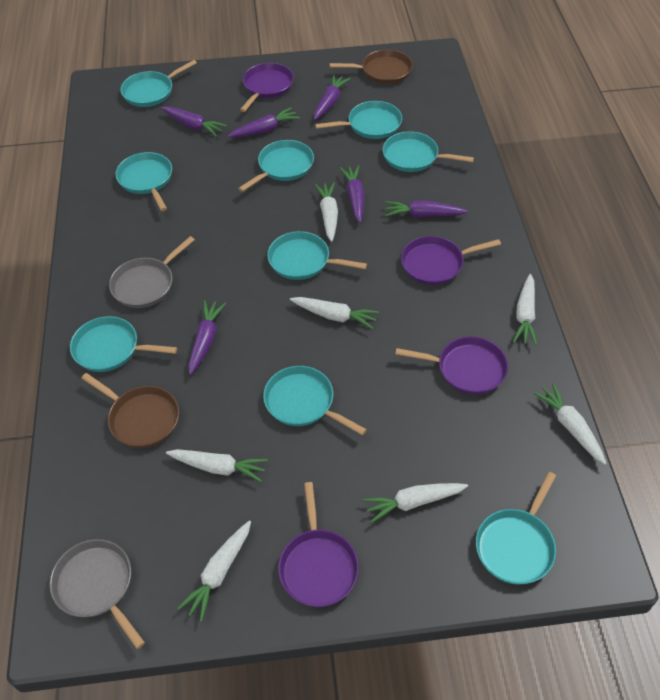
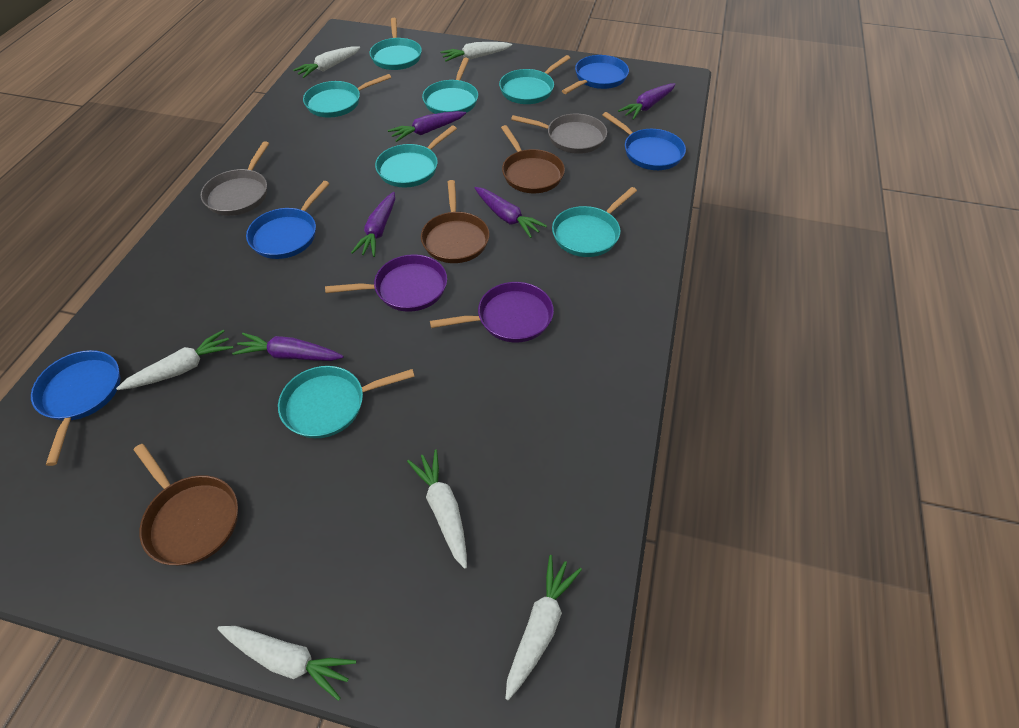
blue pan: 0 -> 4
brown pan: 2 -> 3
purple carrot: 6 -> 5
purple pan: 4 -> 2
turquoise pan: 9 -> 7
white carrot: 7 -> 6

